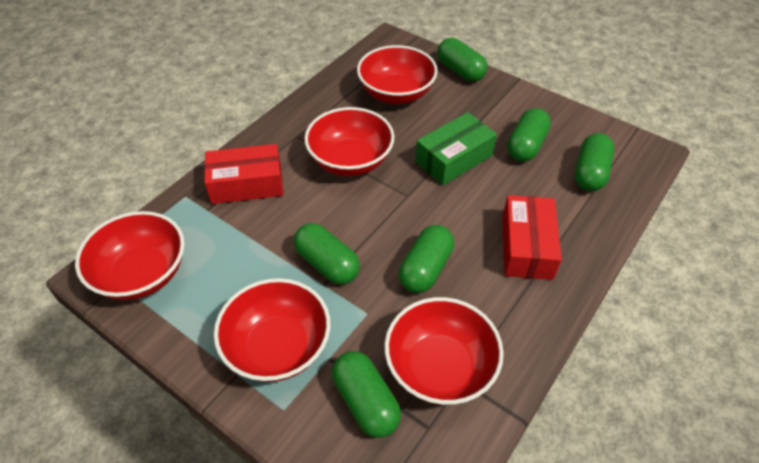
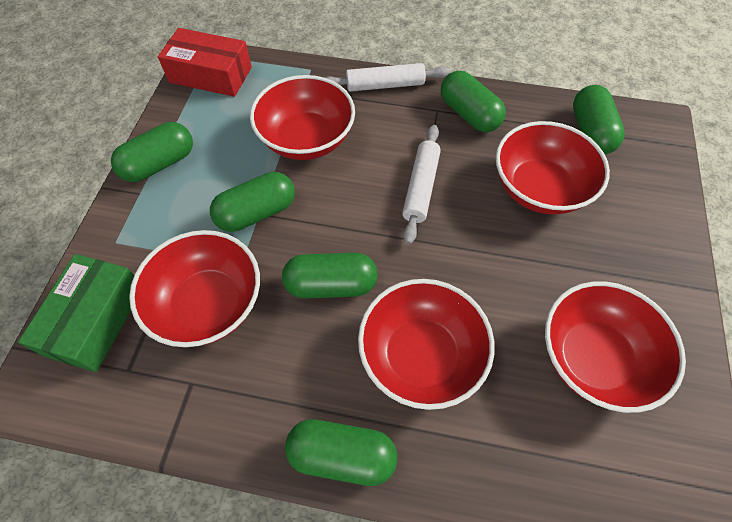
red box: 2 -> 1
white rolling pin: 0 -> 2

